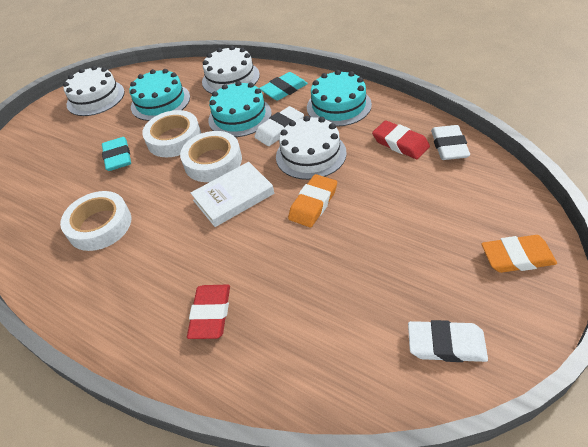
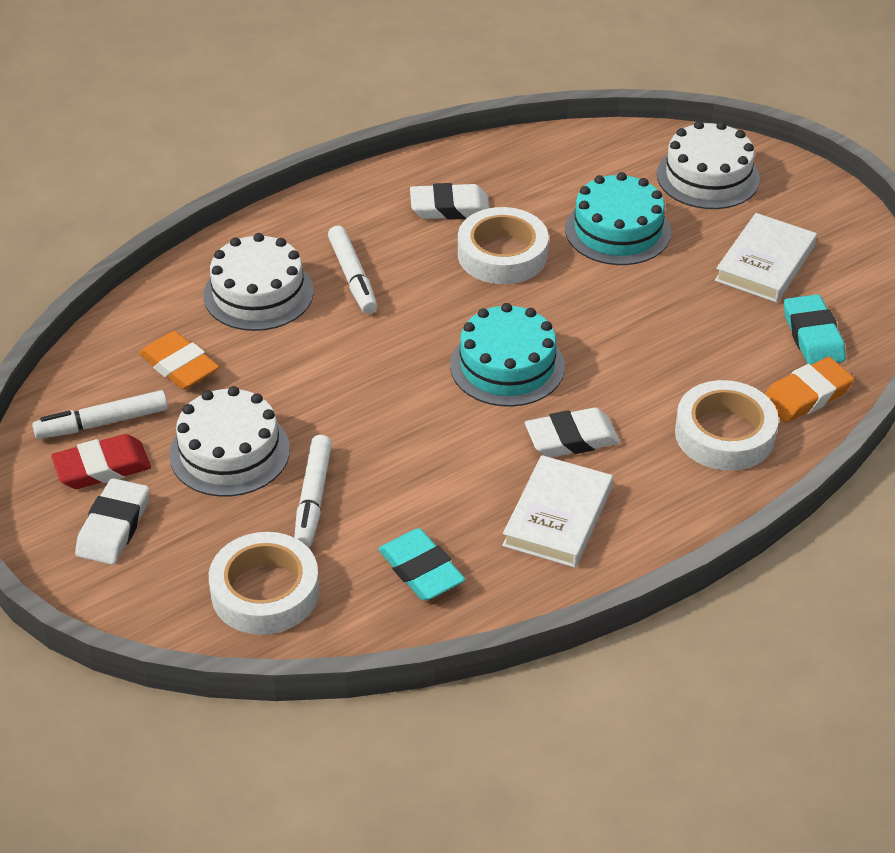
red eraser: 2 -> 1
turquoise cake: 3 -> 2
white book: 1 -> 2
white marker: 0 -> 3

